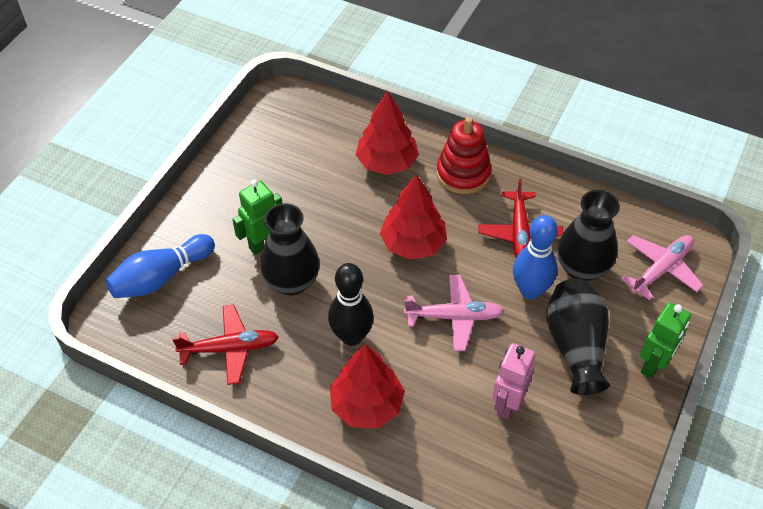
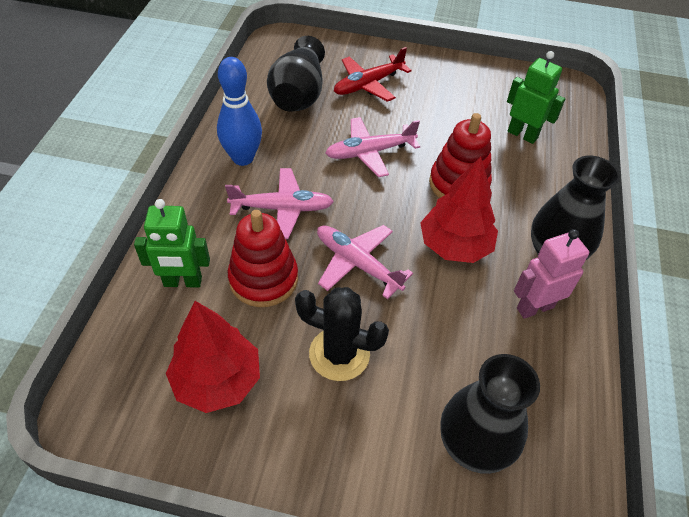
black bowling pin: 1 -> 0
black cactus: 0 -> 1
blue bowling pin: 2 -> 1
pink plane: 2 -> 3
red plane: 2 -> 1
red stacking toy: 1 -> 2
red tree: 3 -> 2

